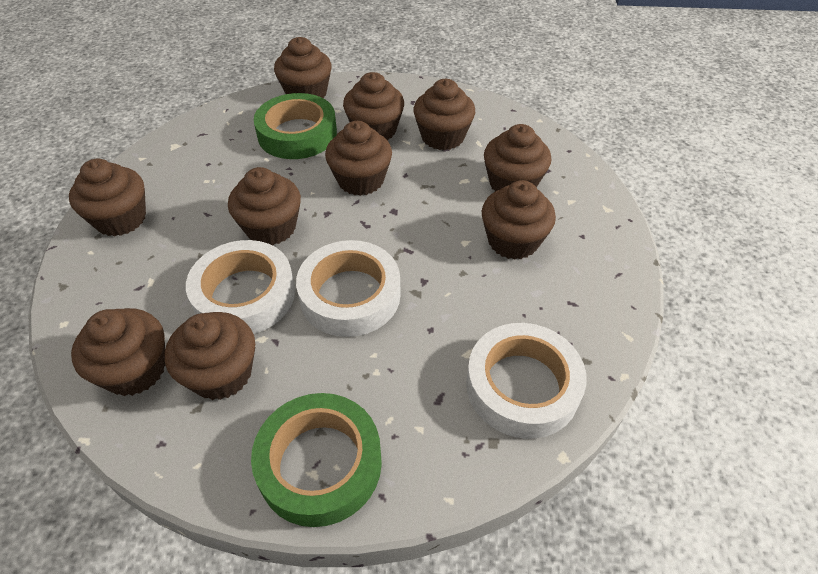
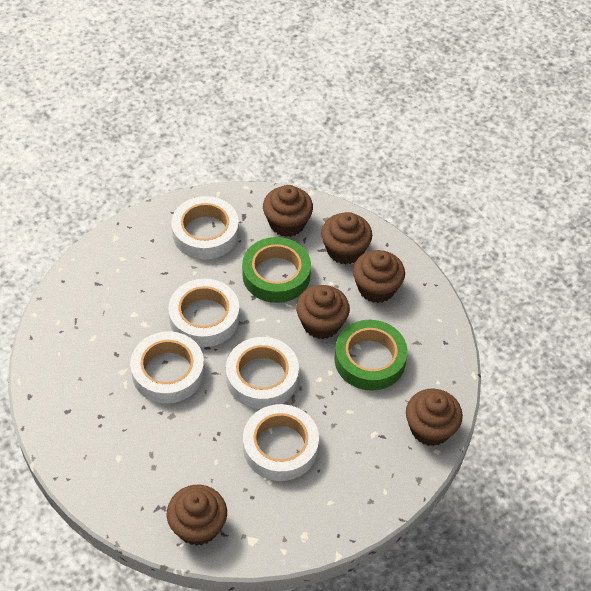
brown cupcake: 10 -> 6
white tape: 3 -> 5

